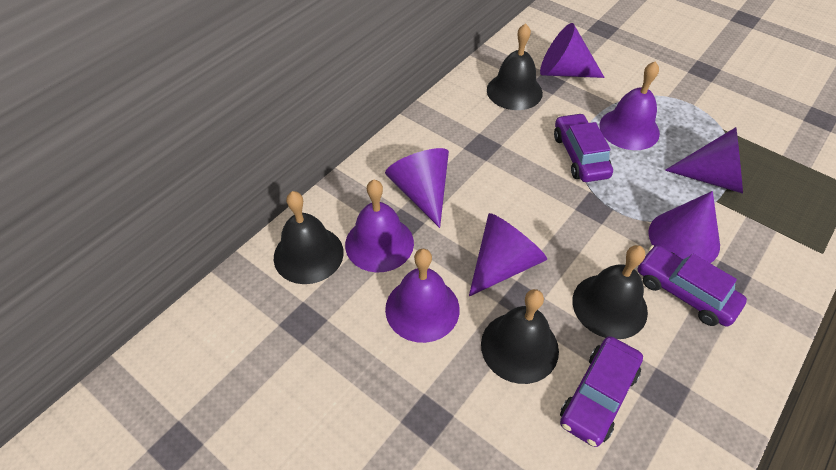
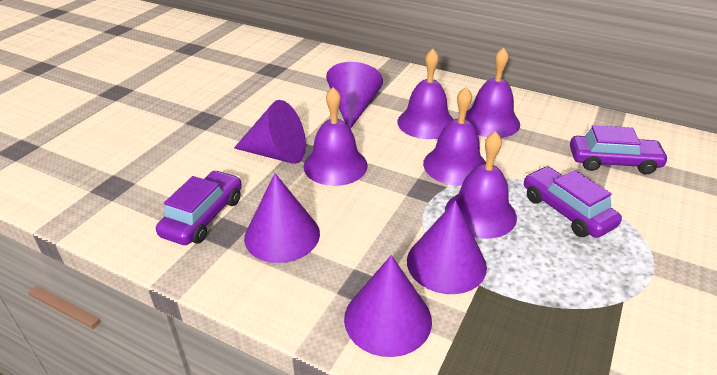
black bell: 4 -> 0
purple bell: 3 -> 5

